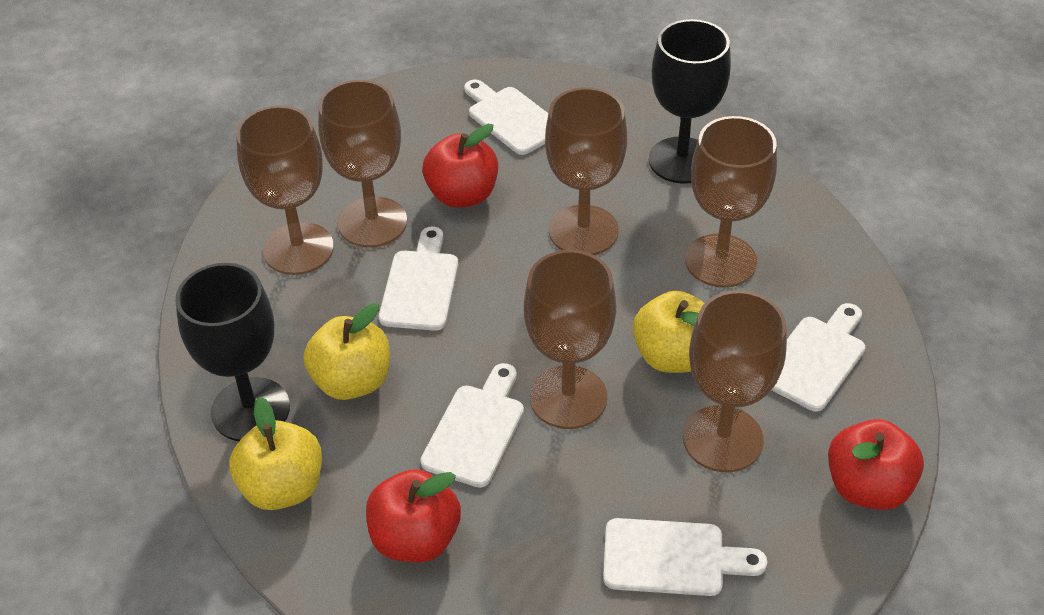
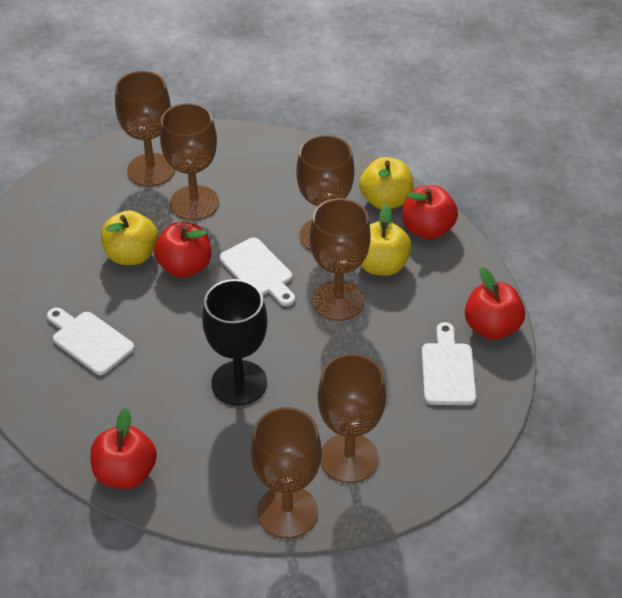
black goblet: 2 -> 1
red apple: 3 -> 4
white cutting board: 5 -> 3

